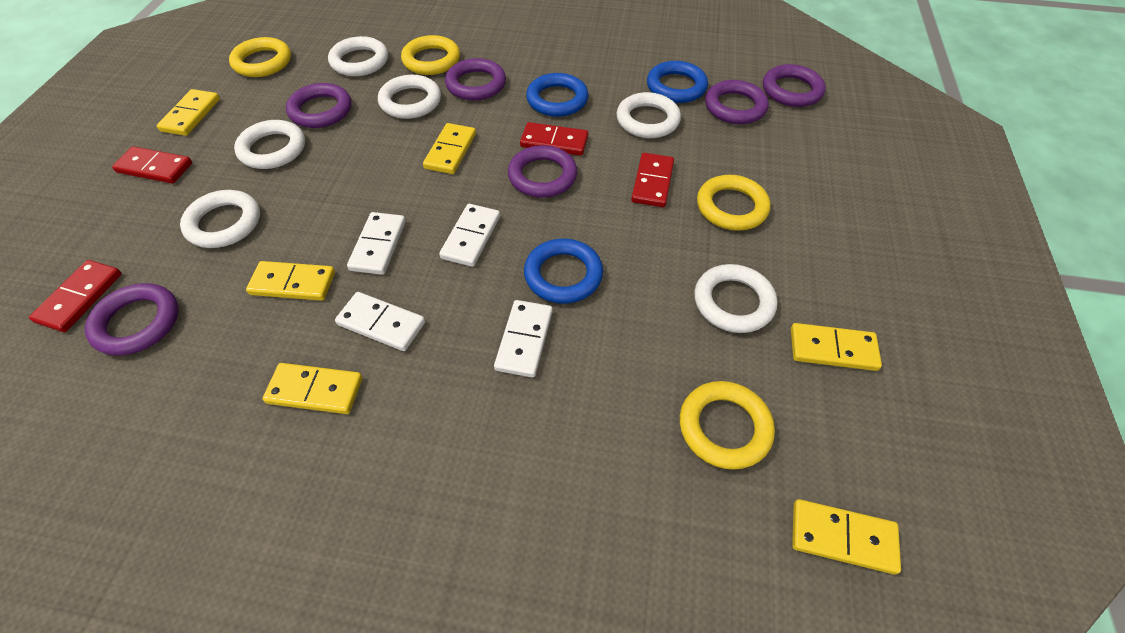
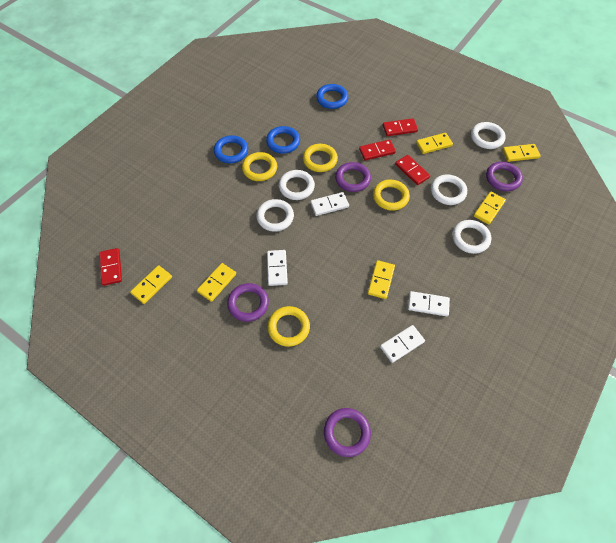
purple ring: 6 -> 4
white ring: 6 -> 5

